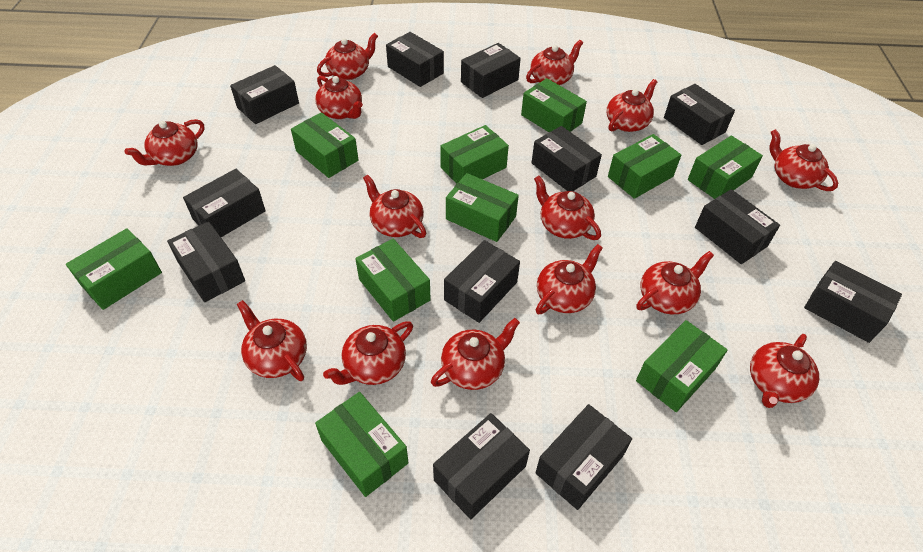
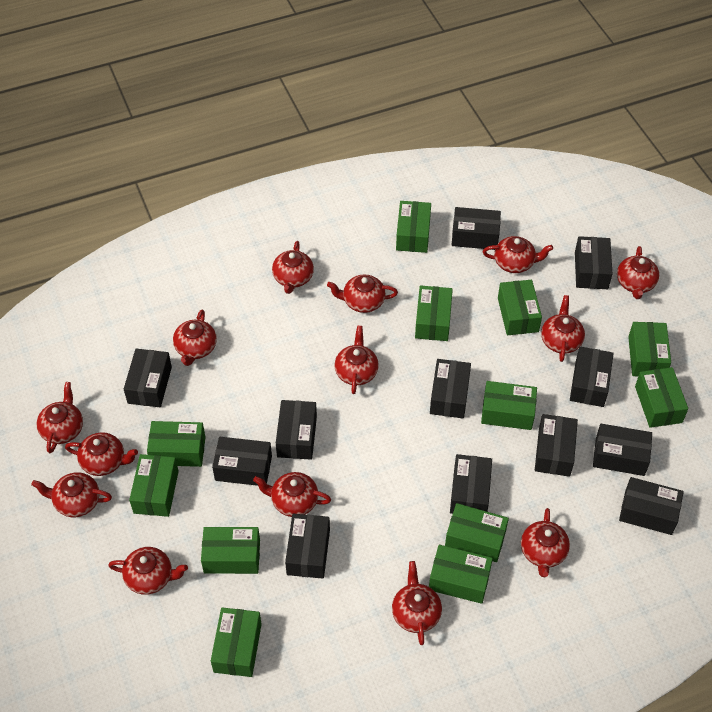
green box: 10 -> 12

